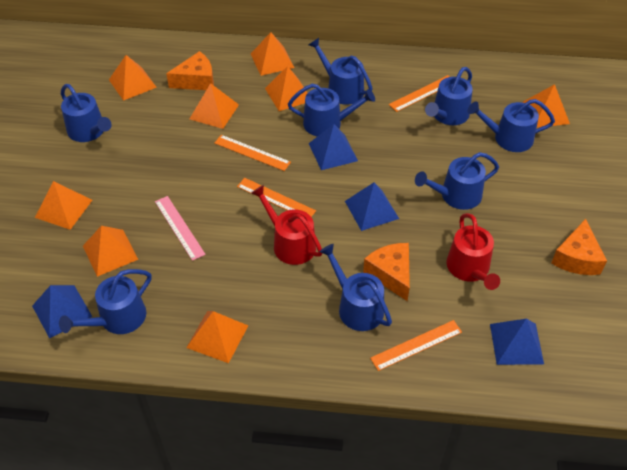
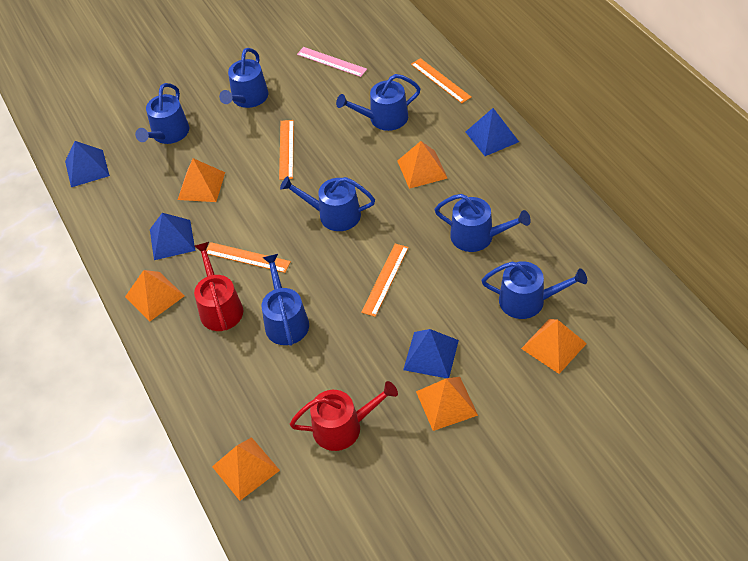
blue watering can: 8 -> 7
orange cheese: 3 -> 0
orange pyramid: 8 -> 6

